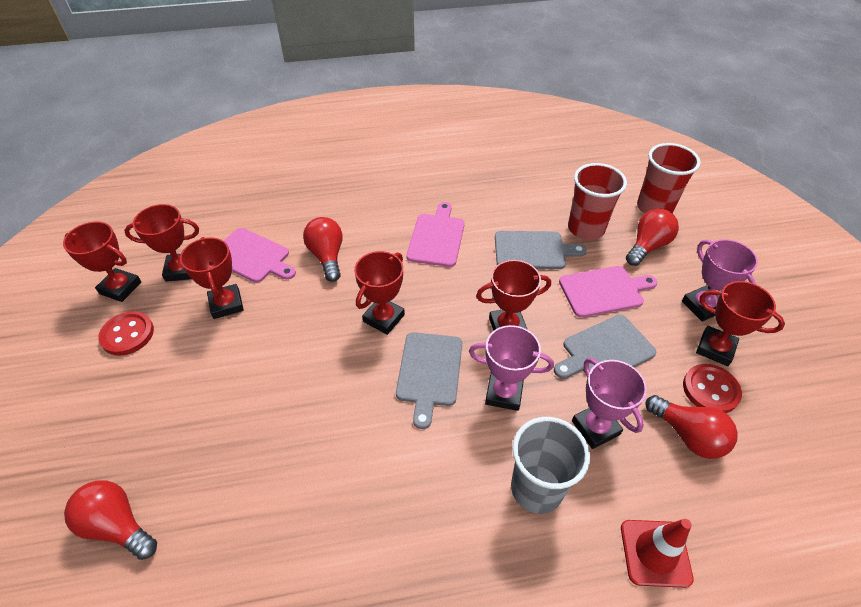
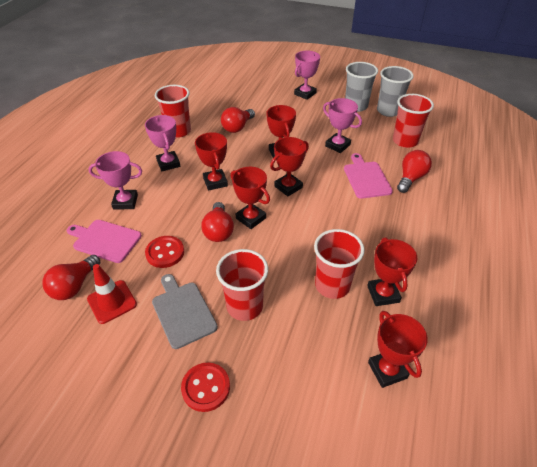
grey cup: 1 -> 2
grey cutting board: 3 -> 1
pink cutting board: 3 -> 2
pink trophy: 3 -> 4
red cup: 2 -> 4

